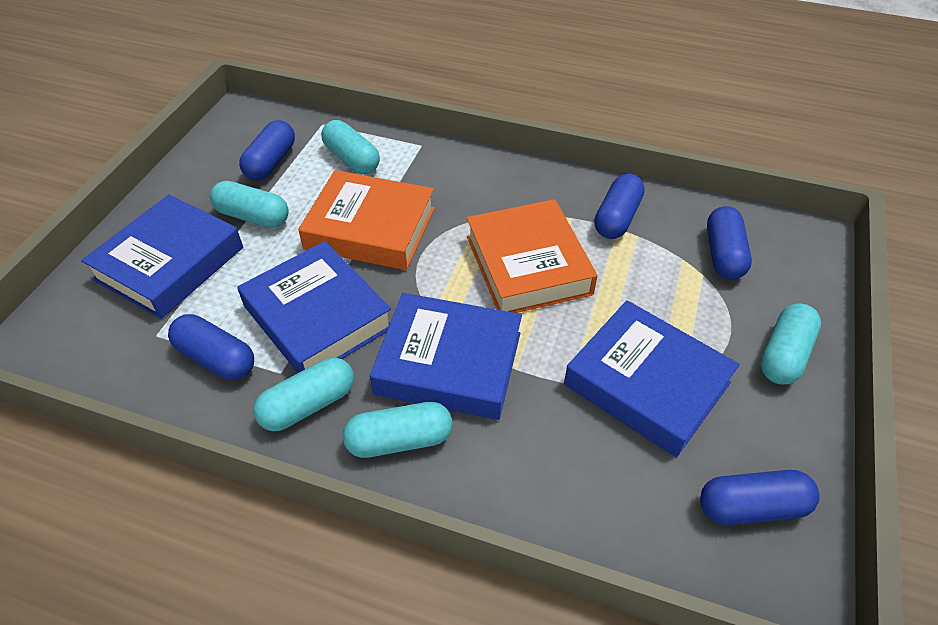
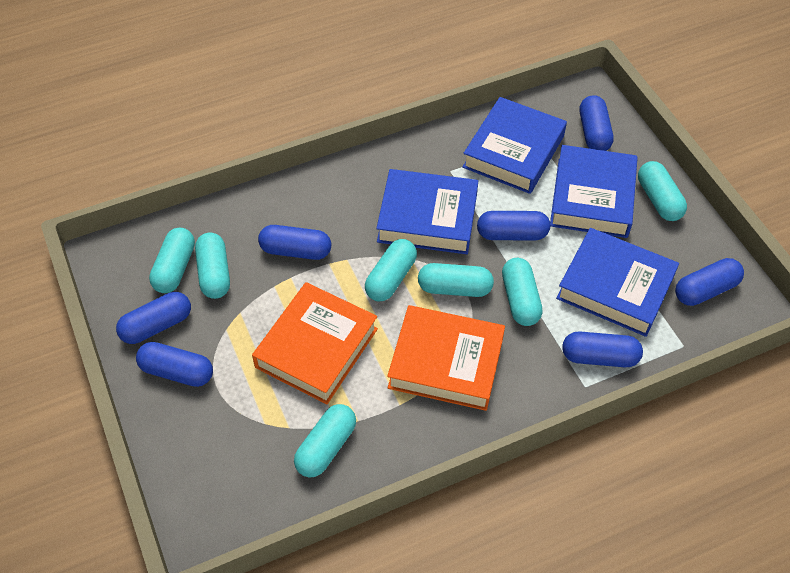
blue capsule: 5 -> 7
turquoise capsule: 5 -> 7

